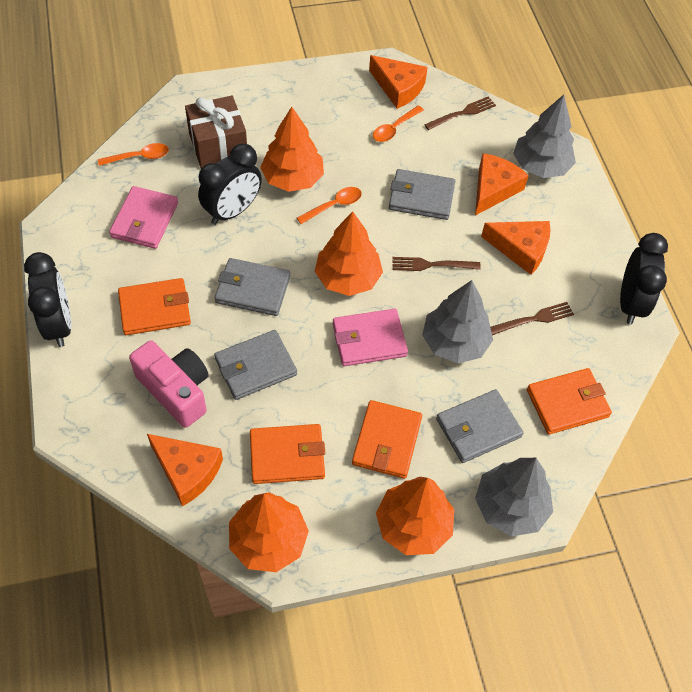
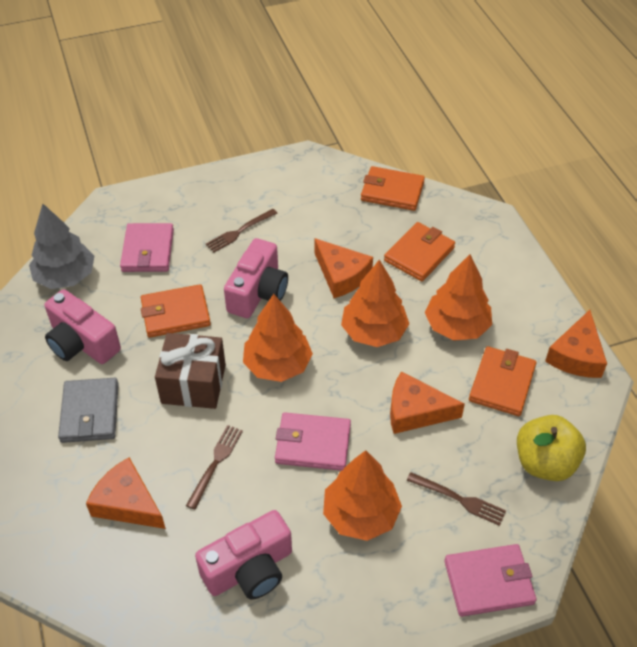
black clock: 3 -> 0
grey tree: 3 -> 1
grey wallet: 4 -> 1
orange spoon: 3 -> 0
pink camera: 1 -> 3
pink wallet: 2 -> 3
yellow apple: 0 -> 1

